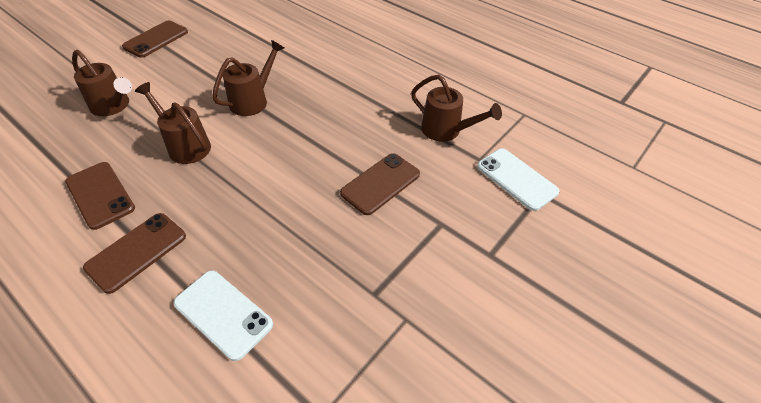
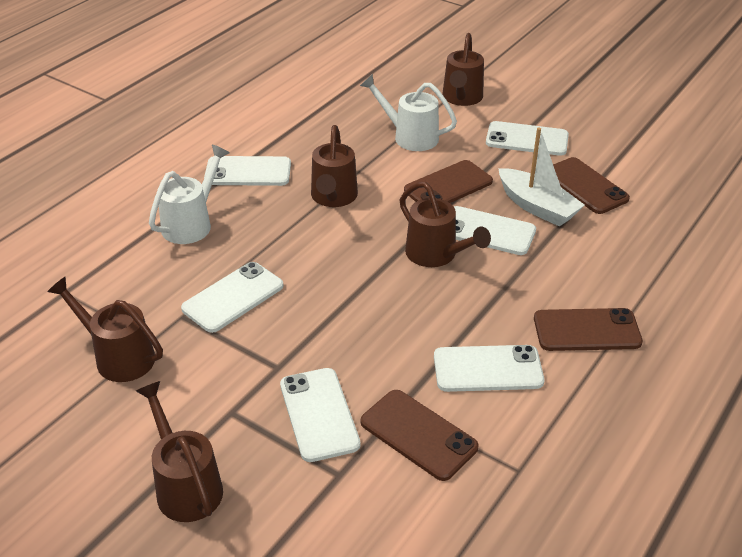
brown watering can: 4 -> 5
white boat: 0 -> 1
white phone: 2 -> 6
white watering can: 0 -> 2

